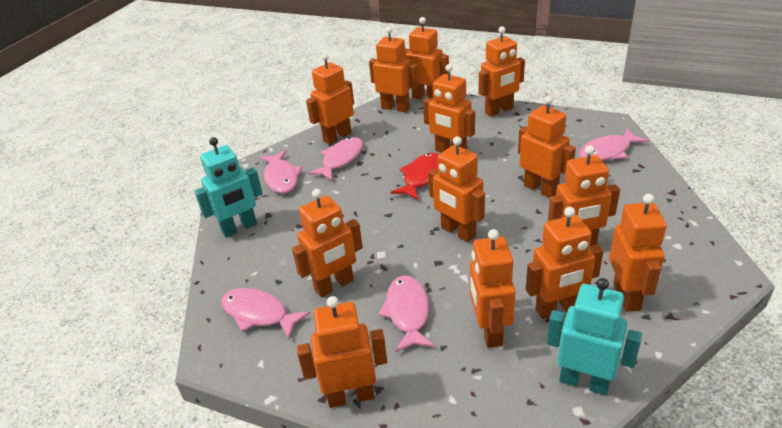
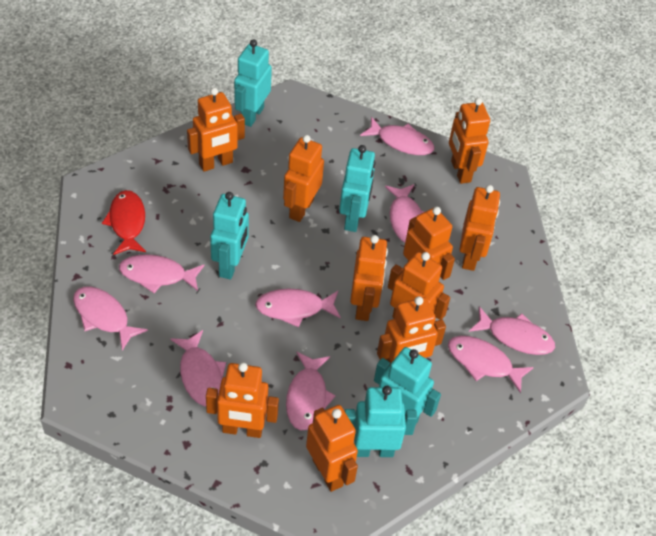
orange robot: 13 -> 10
pink fish: 5 -> 9
turquoise robot: 2 -> 5

